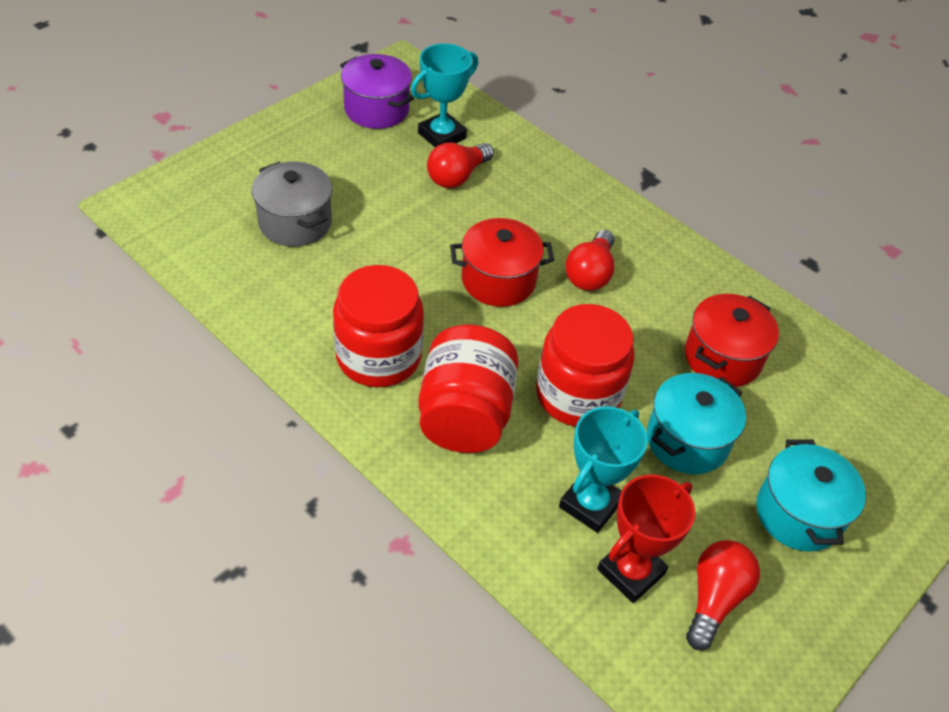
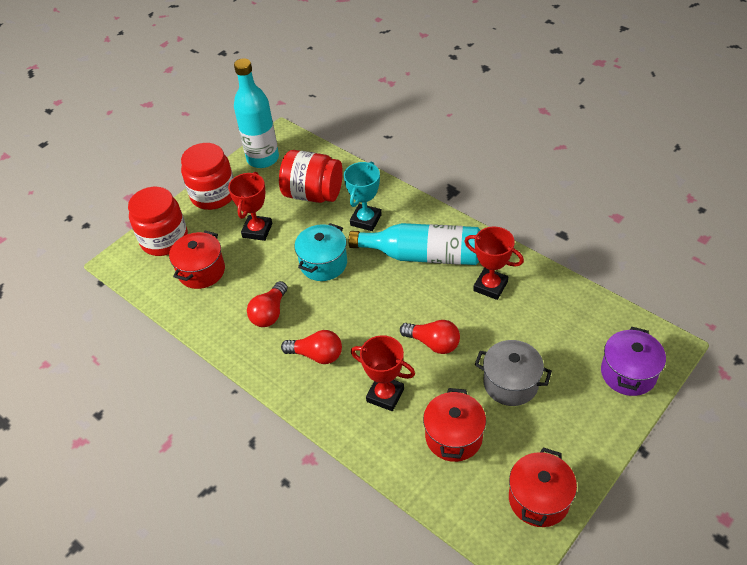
red pot: 2 -> 3
red trophy: 1 -> 3
turquoise bottle: 0 -> 2
turquoise pot: 2 -> 1
turquoise trophy: 2 -> 1

